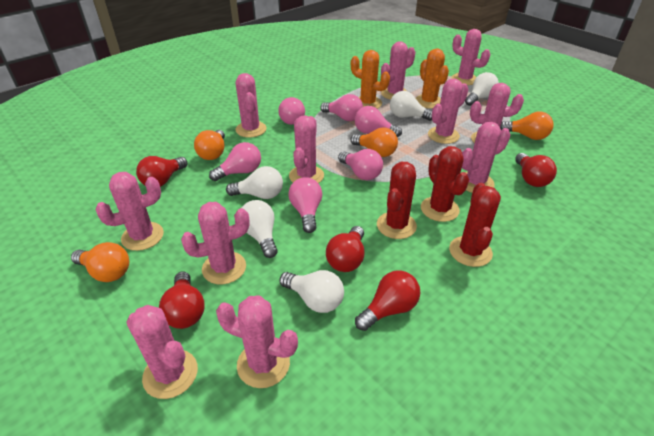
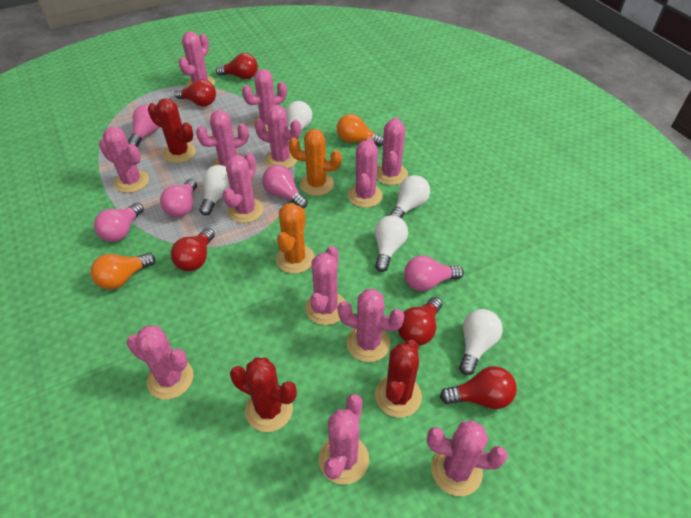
orange light bulb: 4 -> 2
pink cactus: 11 -> 13
pink light bulb: 6 -> 5

